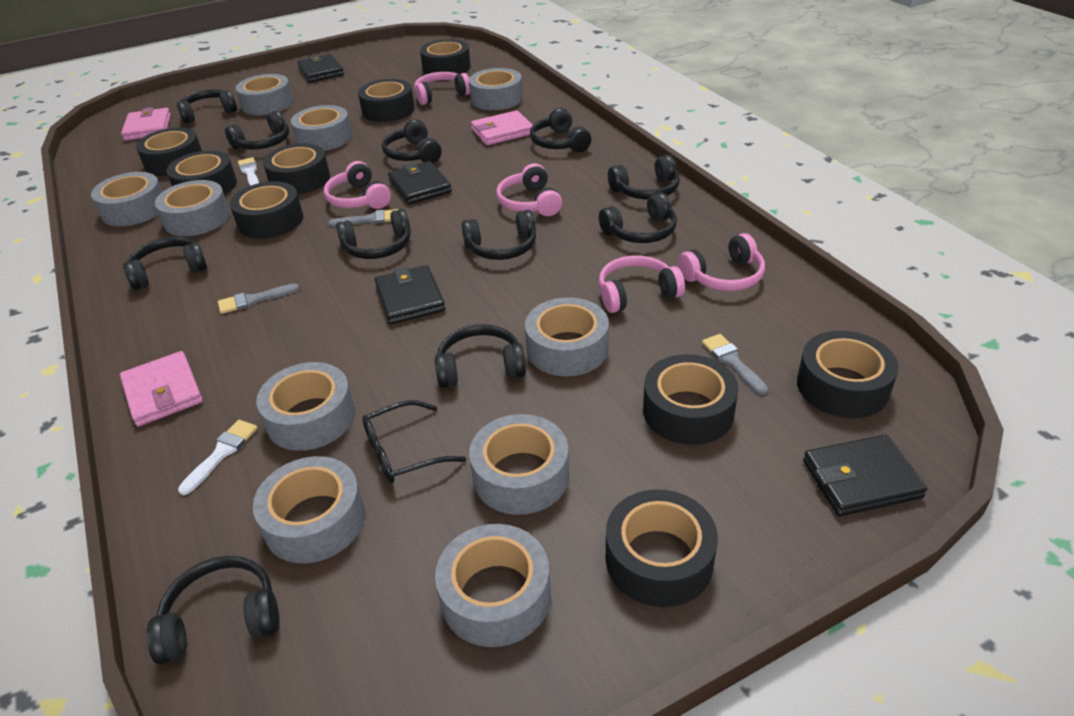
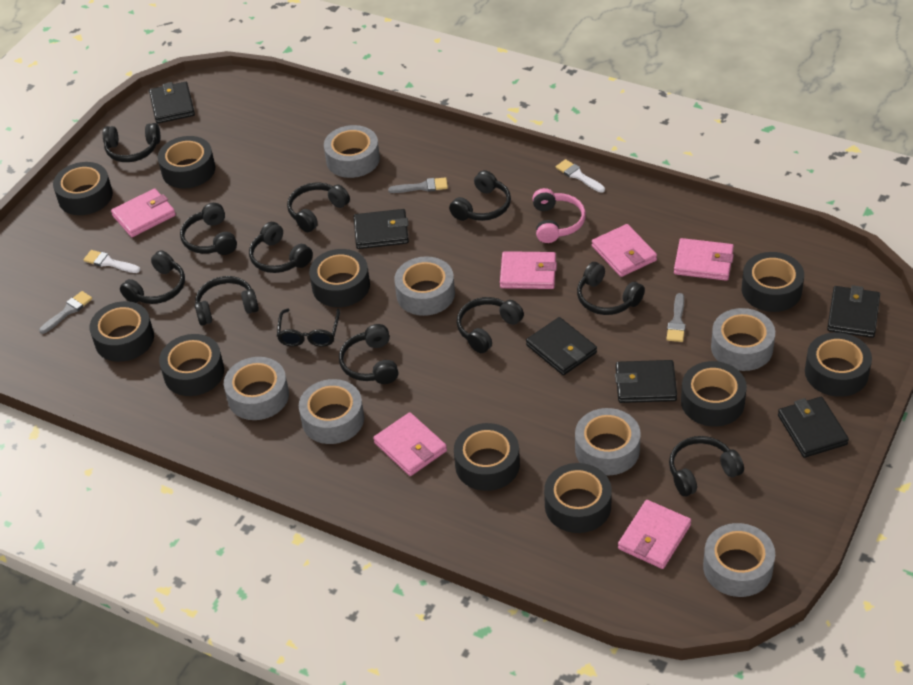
black tape: 9 -> 10
black wallet: 4 -> 6
grey tape: 10 -> 7
pink headphones: 5 -> 1
pink wallet: 3 -> 6

